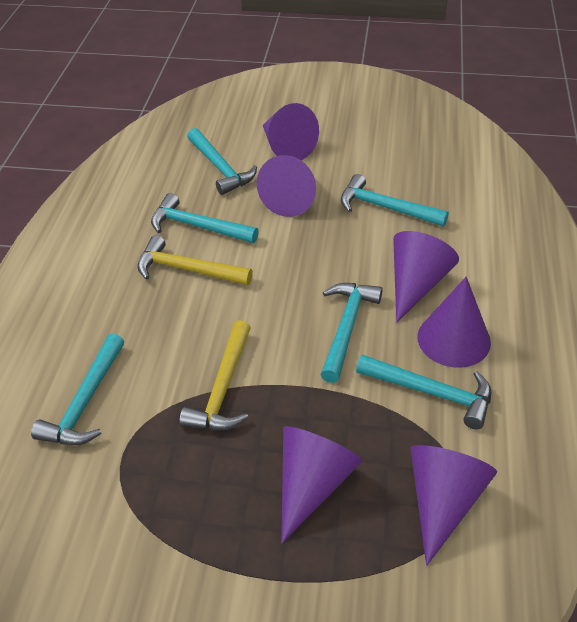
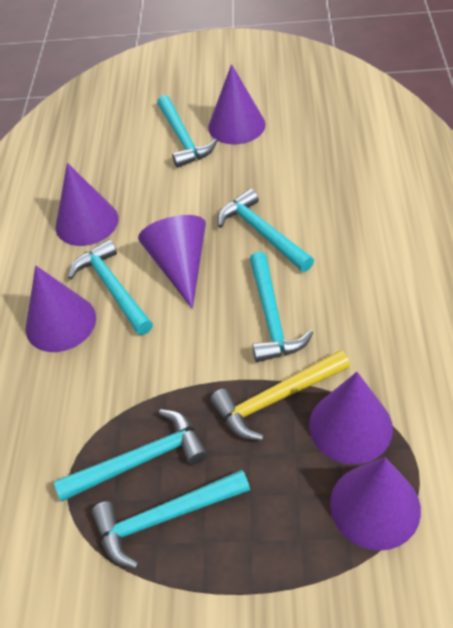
yellow hammer: 2 -> 1

